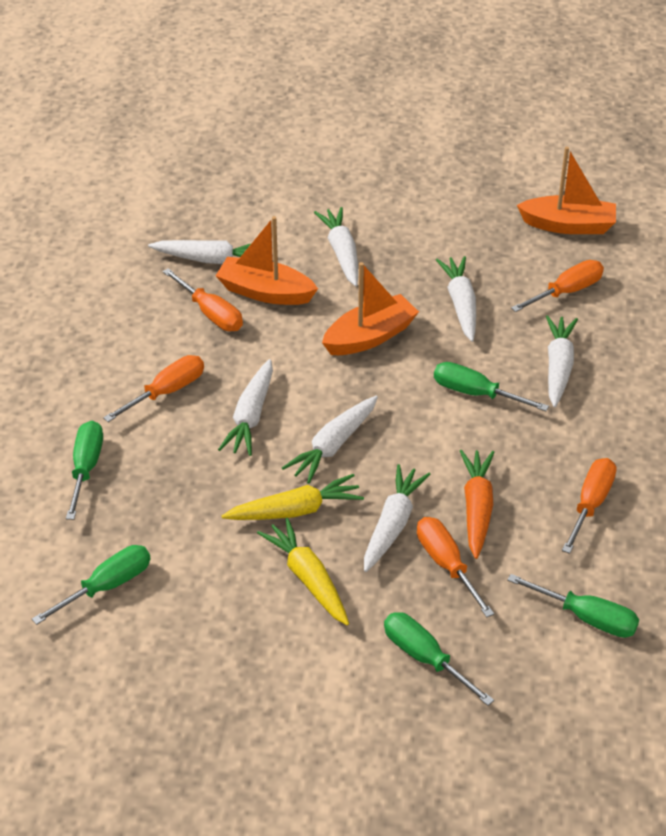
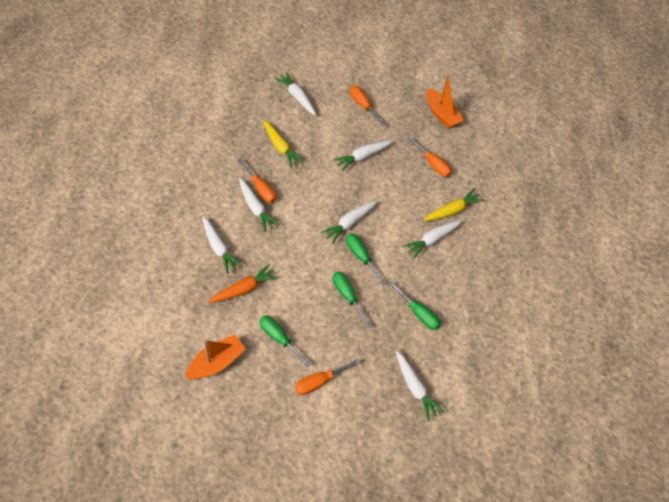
green screwdriver: 5 -> 4
orange boat: 3 -> 2
orange screwdriver: 5 -> 4

